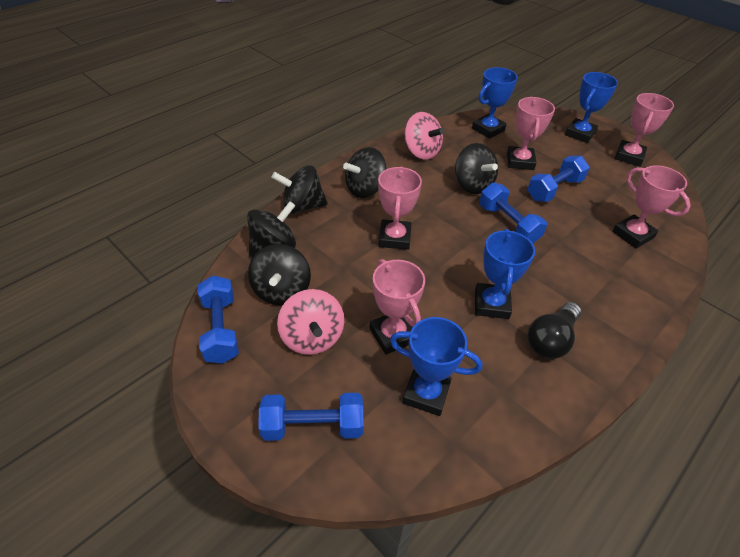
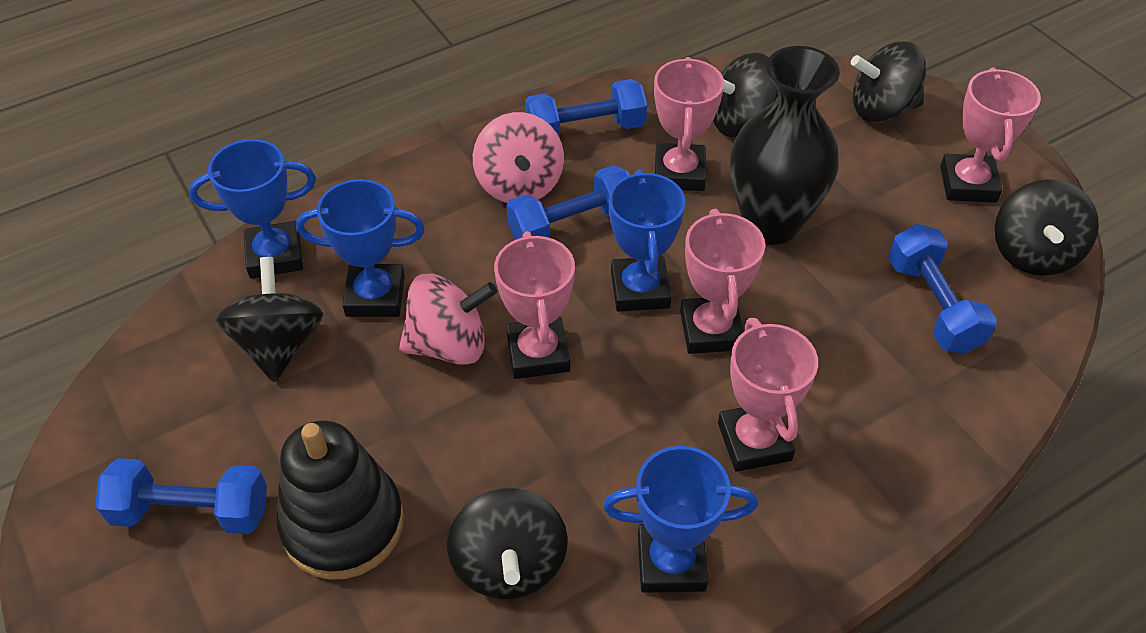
black light bulb: 1 -> 0
black stacking toy: 0 -> 1
black vase: 0 -> 1

